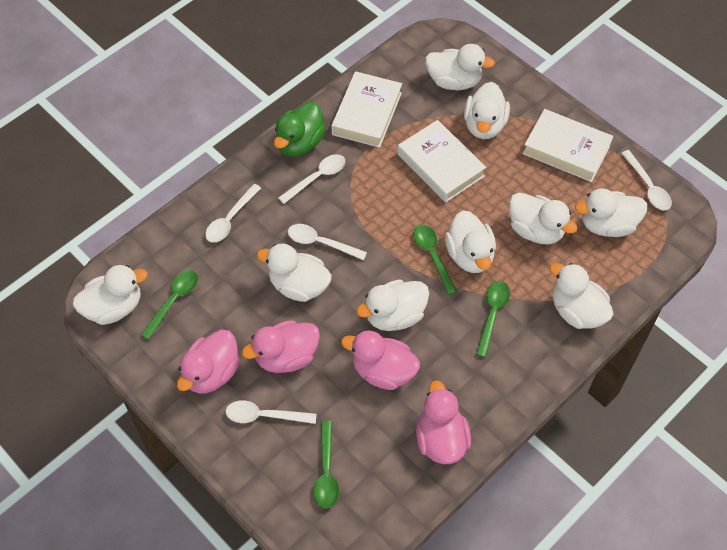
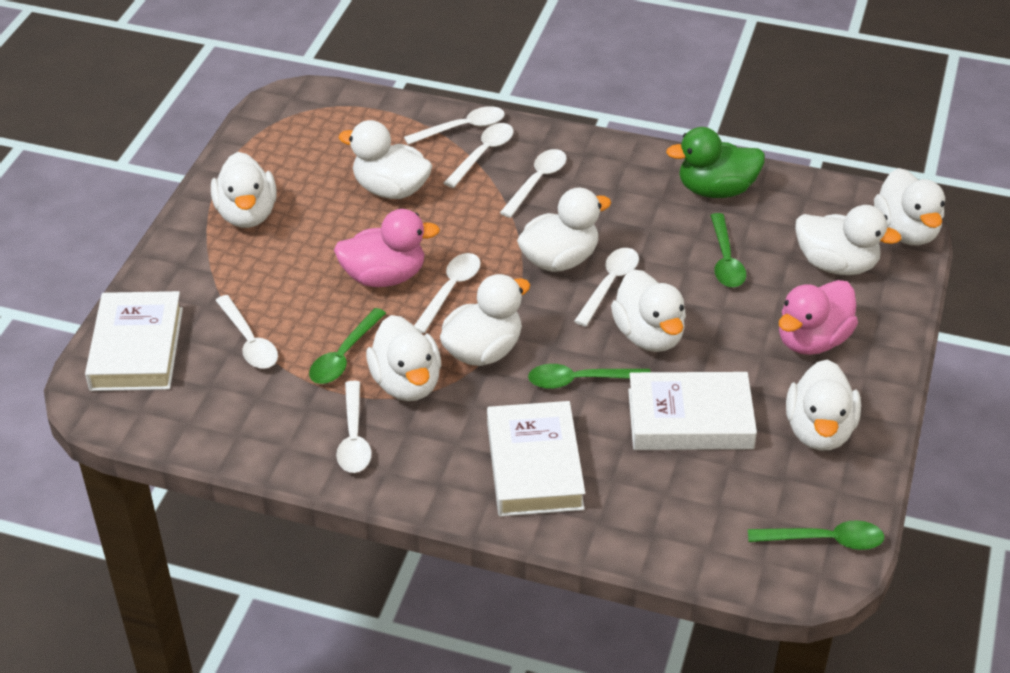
pink duck: 4 -> 2
white spoon: 5 -> 7

